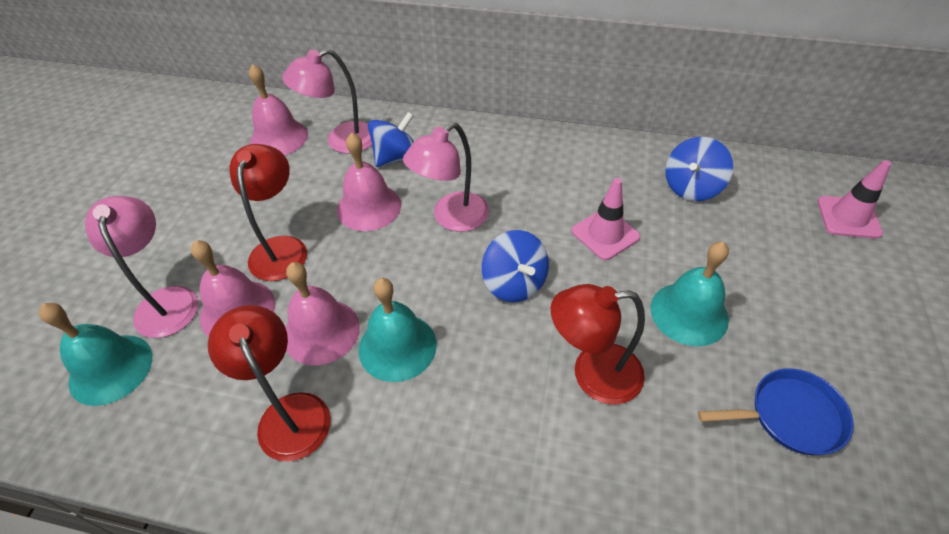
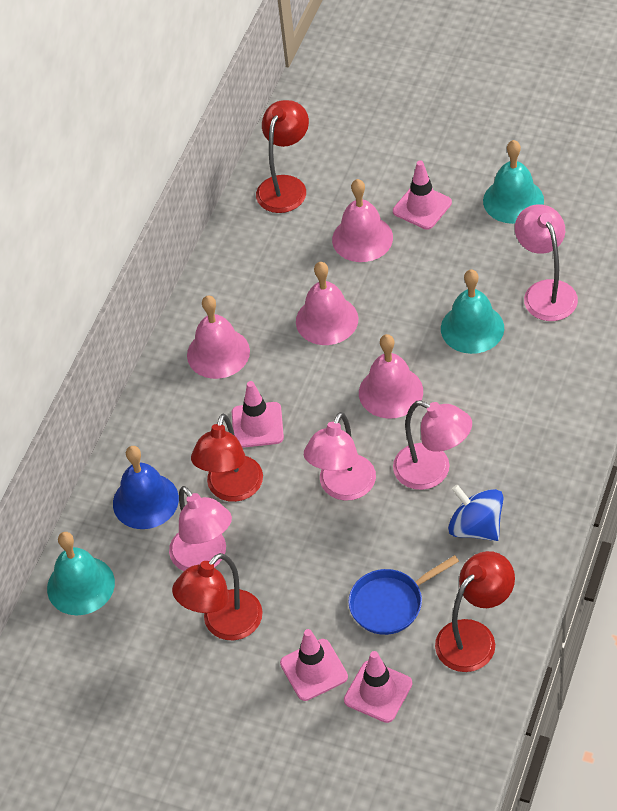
blue bell: 0 -> 1
blue spinning top: 3 -> 1
pink lamp: 3 -> 4
pink traffic cone: 2 -> 4
red lamp: 3 -> 4

